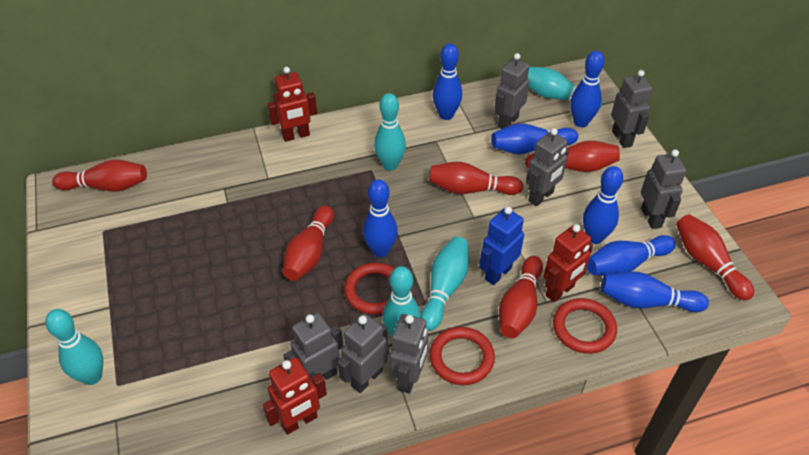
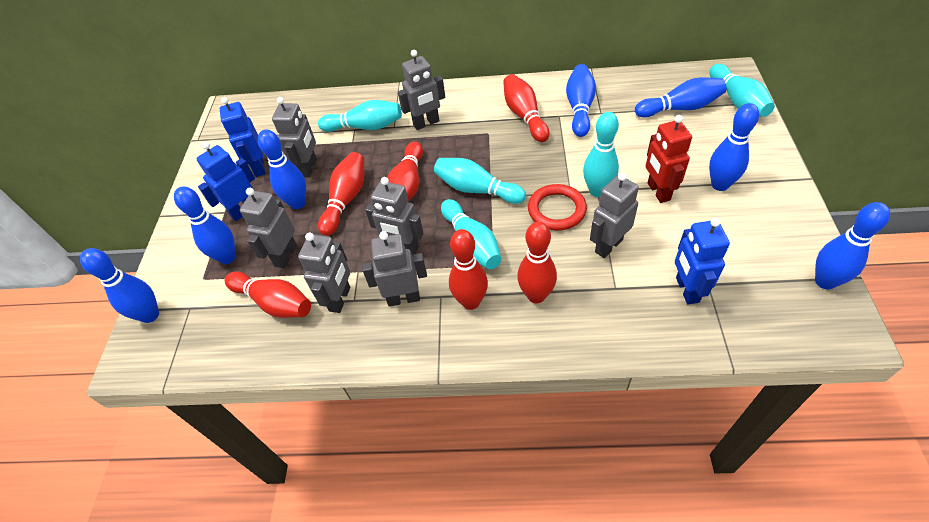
blue robot: 1 -> 3
red ring: 3 -> 1
red robot: 3 -> 1

